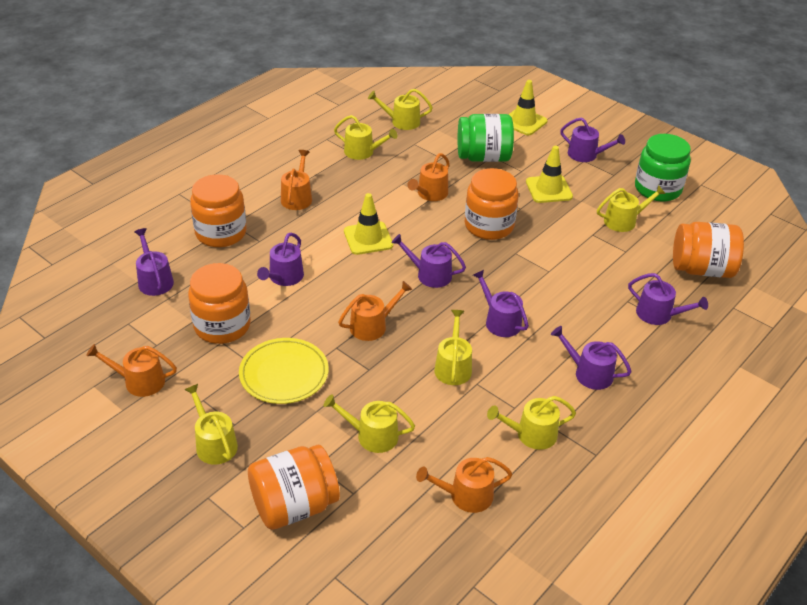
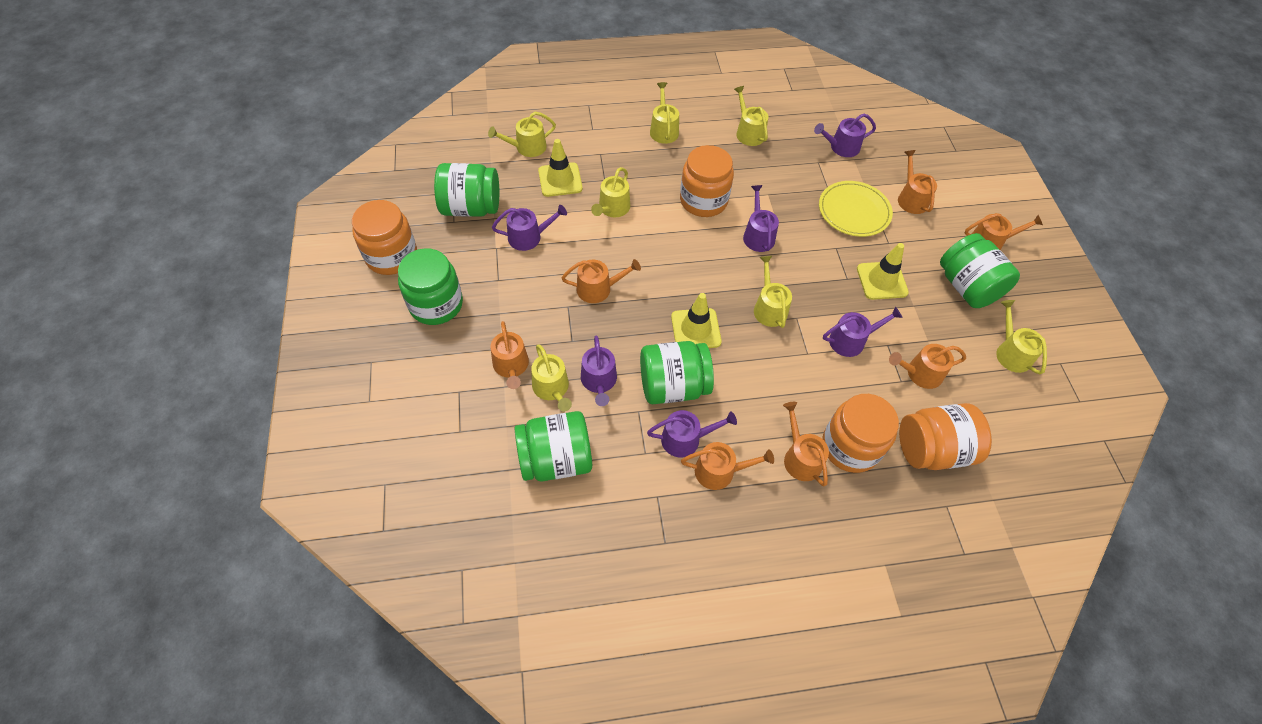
green jar: 2 -> 5
orange jar: 5 -> 4
orange watering can: 5 -> 7
purple watering can: 7 -> 6

